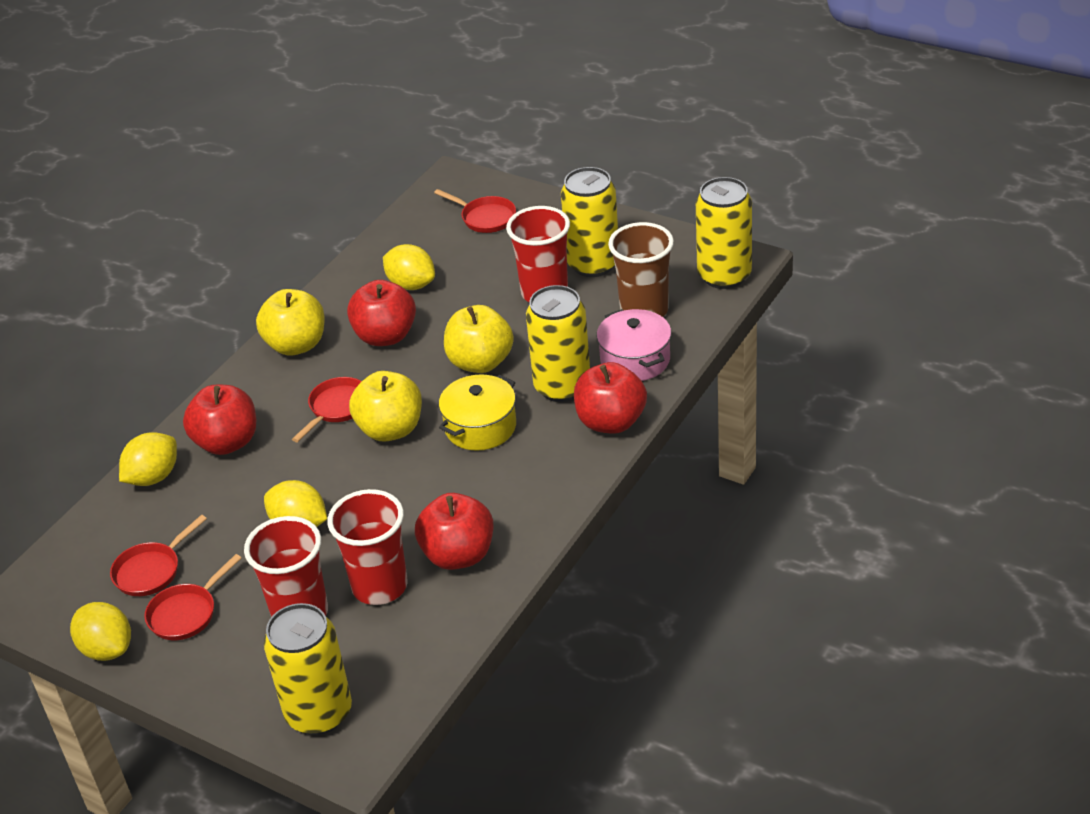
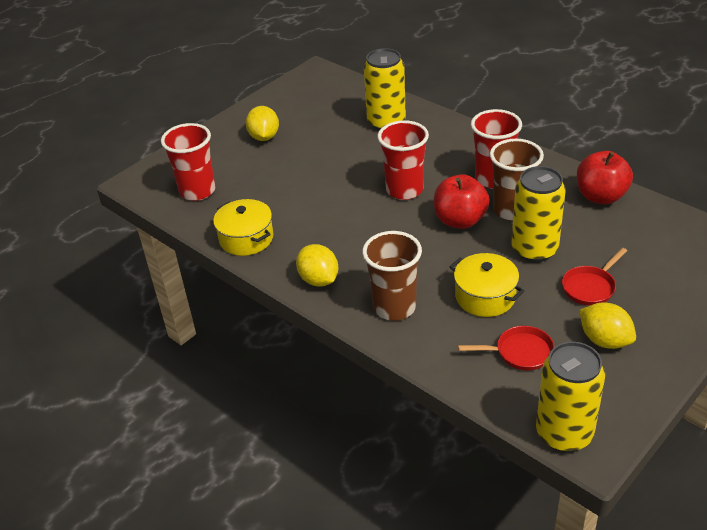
brown cup: 1 -> 2
pink pot: 1 -> 0
red apple: 4 -> 2
red pan: 4 -> 2
yellow apple: 3 -> 0
yellow can: 4 -> 3
yellow lemon: 4 -> 3
yellow pot: 1 -> 2

